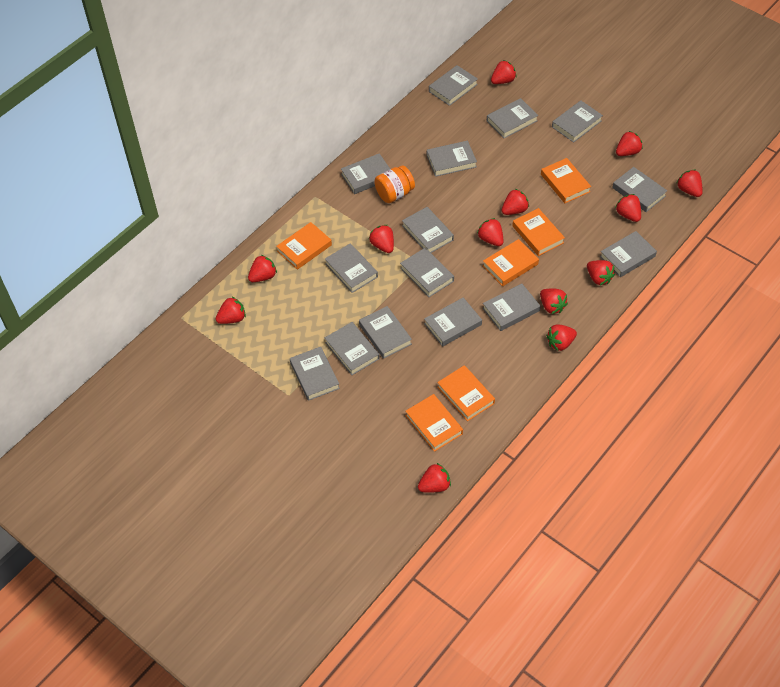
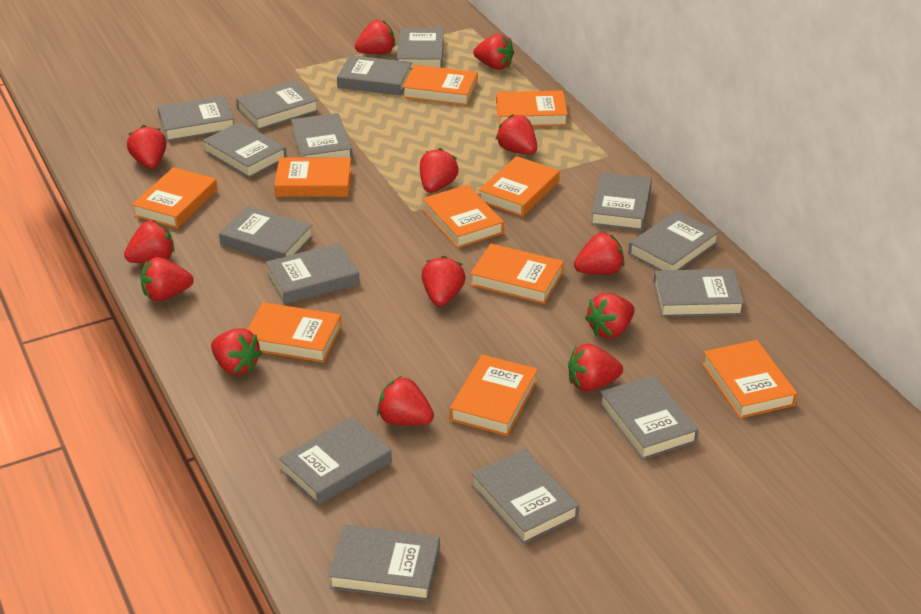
orange book: 6 -> 10
orange jar: 1 -> 0

